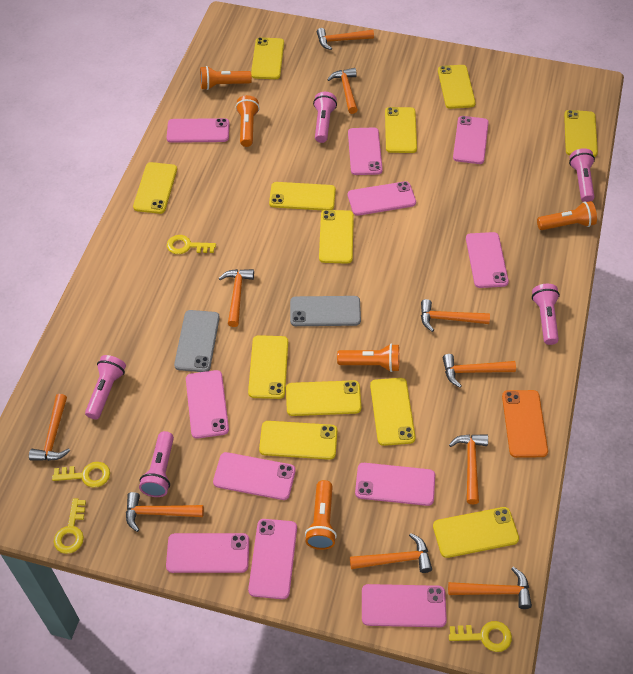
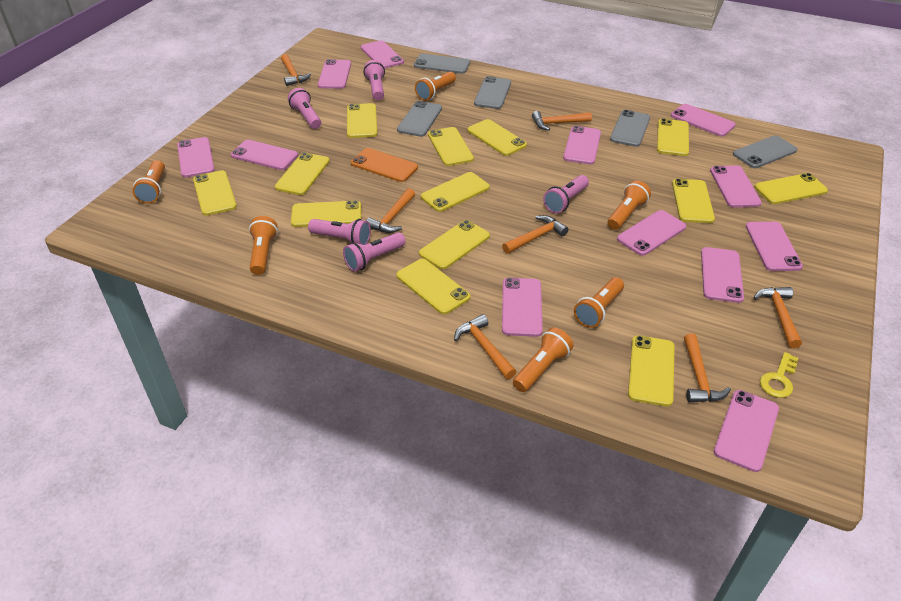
grey phone: 2 -> 5
orange flashlight: 5 -> 6
orange hammer: 10 -> 7
pink phone: 11 -> 12
yellow key: 4 -> 1
yellow phone: 12 -> 13

